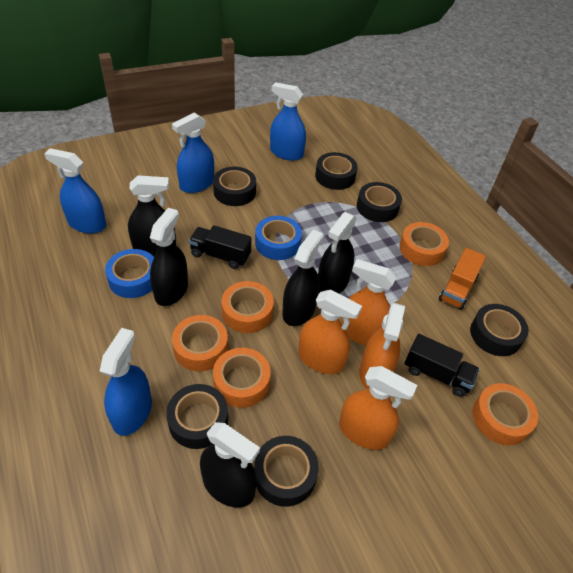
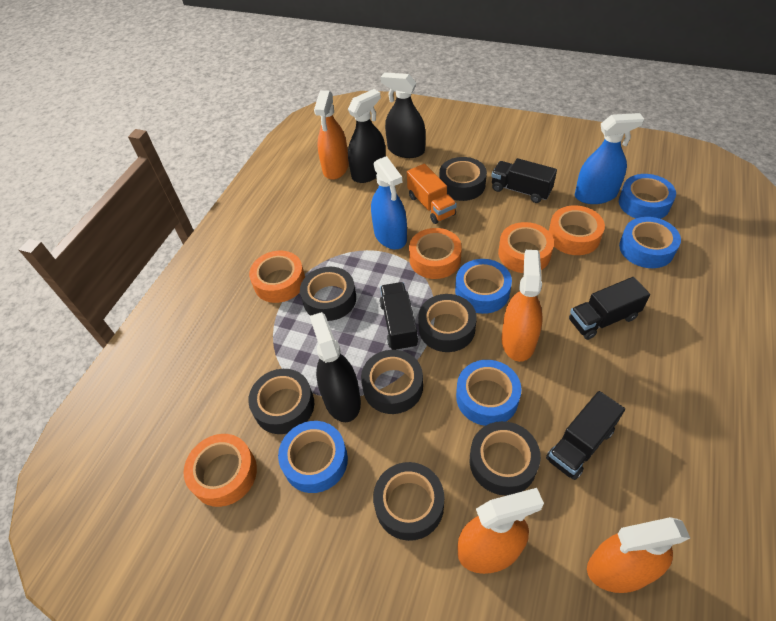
black spray bottle: 5 -> 3
black tape: 6 -> 7
black truck: 2 -> 4
blue spray bottle: 4 -> 2
blue tape: 2 -> 5

